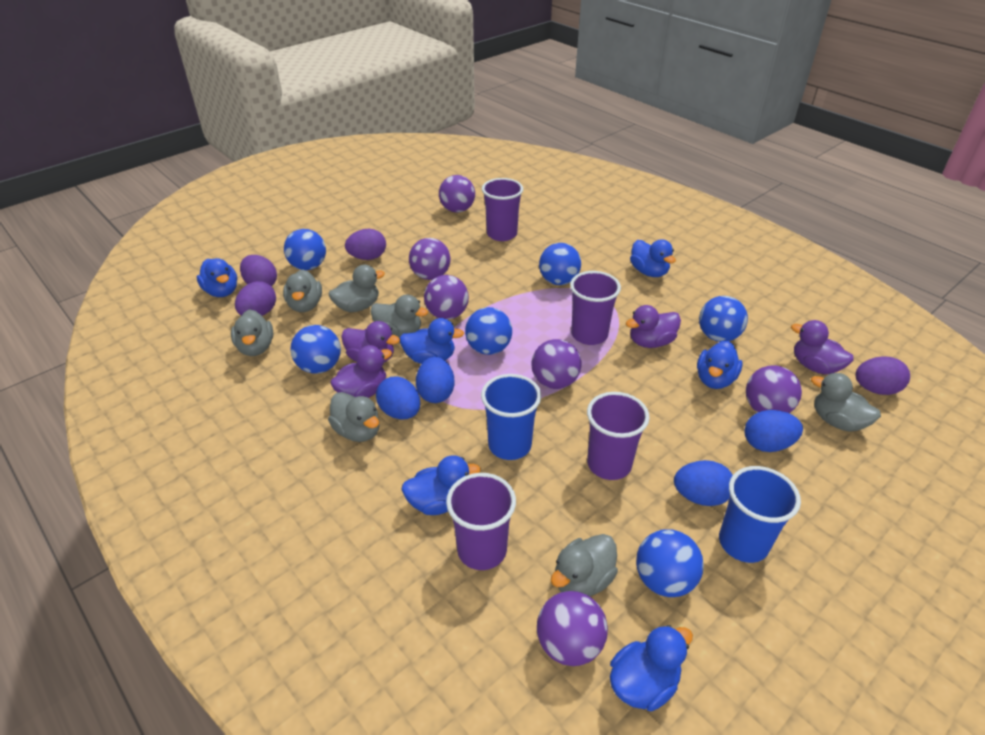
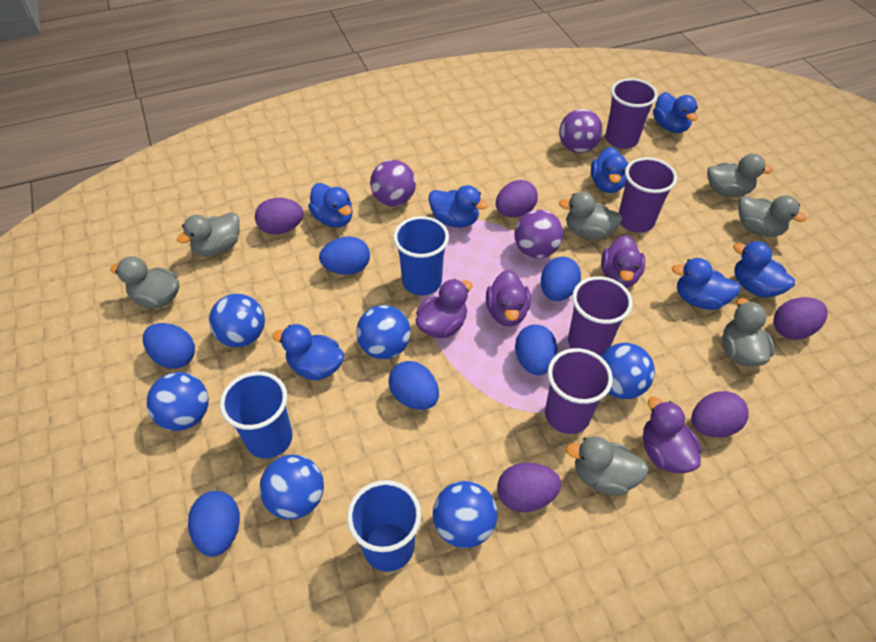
blue cup: 2 -> 3
blue duck: 6 -> 7
blue egg: 4 -> 6
purple ball: 6 -> 3
purple egg: 4 -> 5

